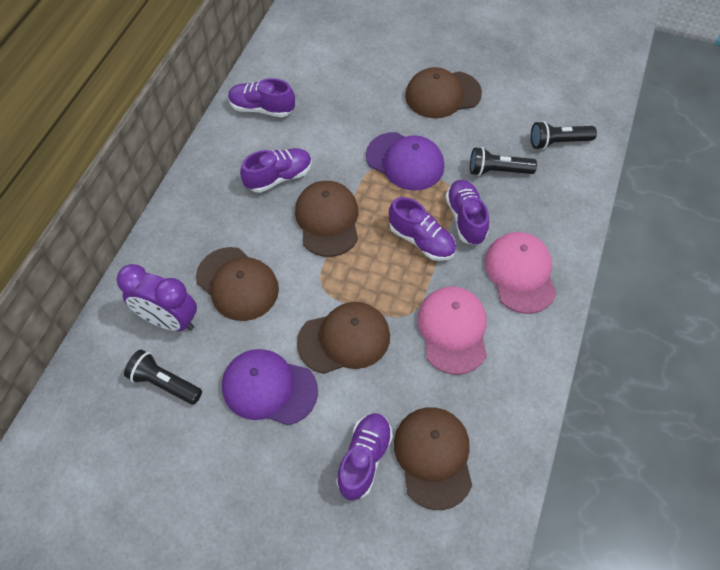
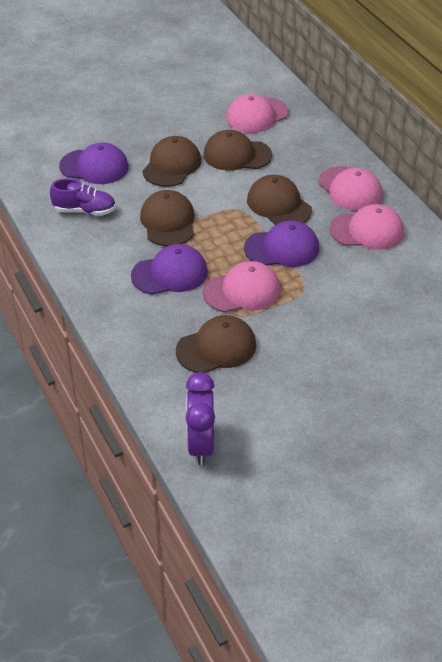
black flashlight: 3 -> 0
pink cap: 2 -> 4
purple cap: 2 -> 3
purple shoe: 5 -> 1

